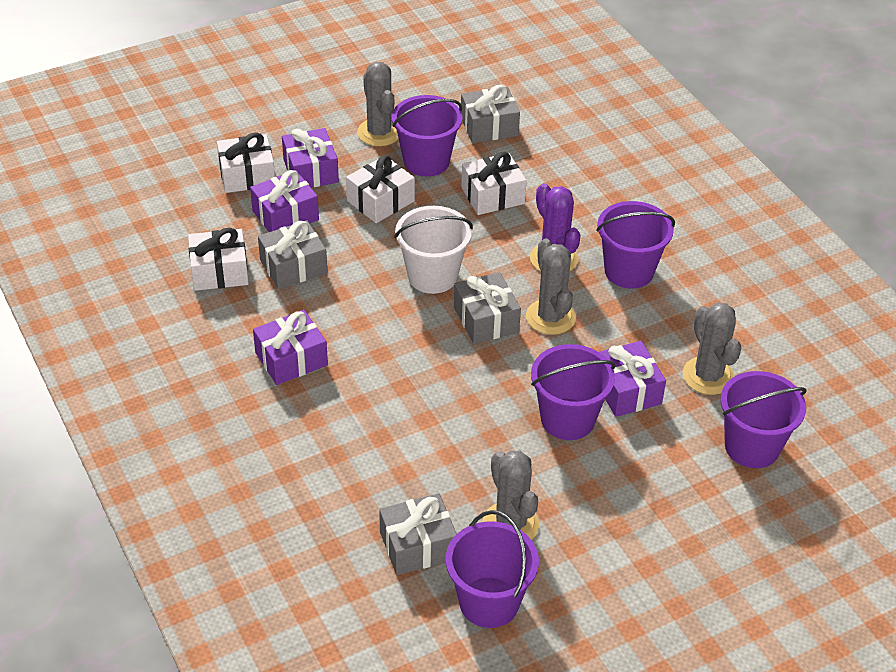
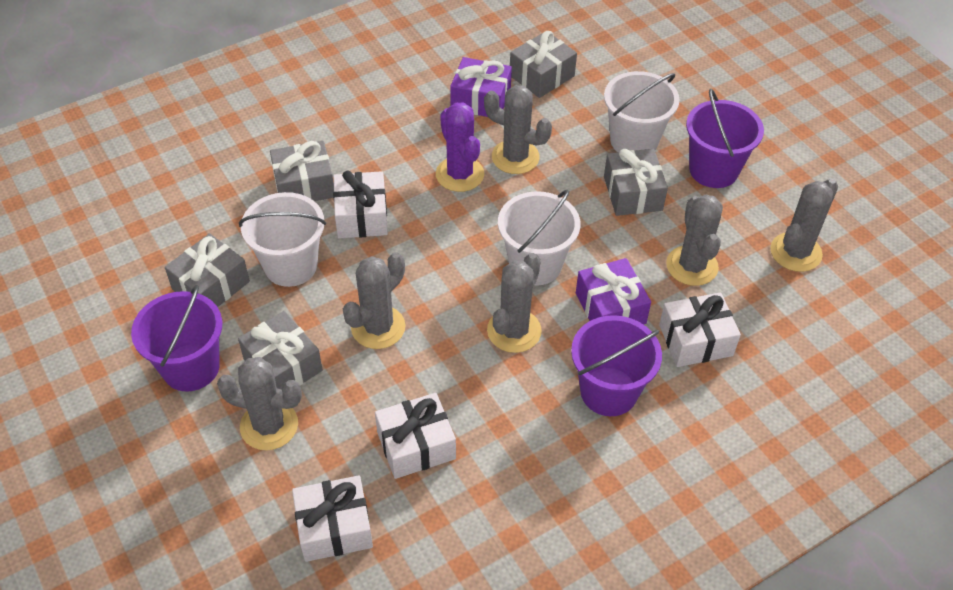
grey cactus: 4 -> 6
grey gift: 4 -> 5
purple bucket: 5 -> 3
purple gift: 4 -> 2
white bucket: 1 -> 3

